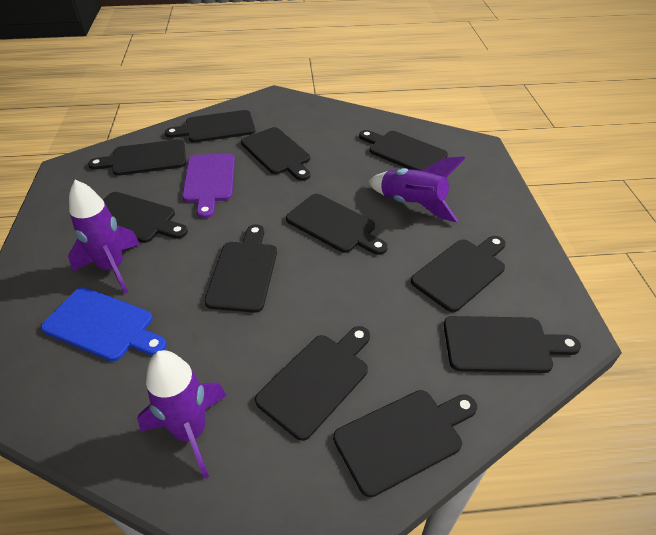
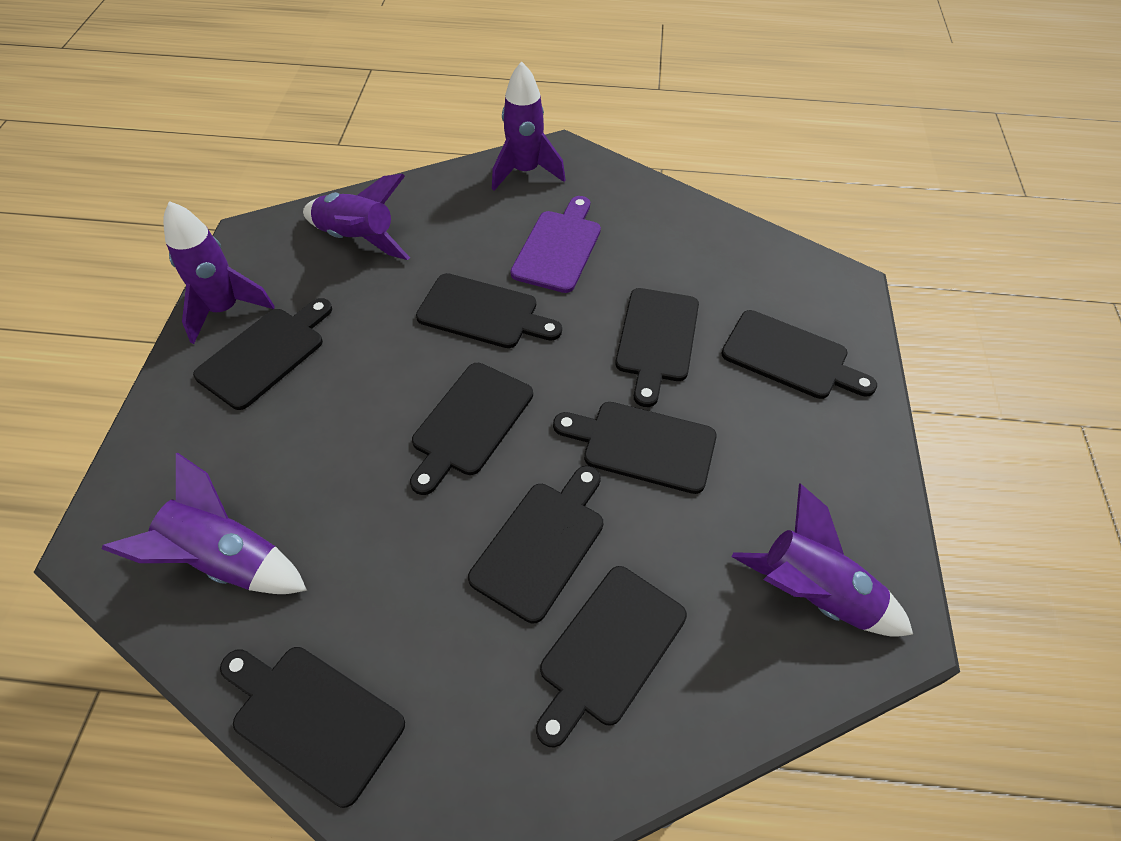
black cutting board: 11 -> 9
blue cutting board: 1 -> 0
purple rocket: 3 -> 5

